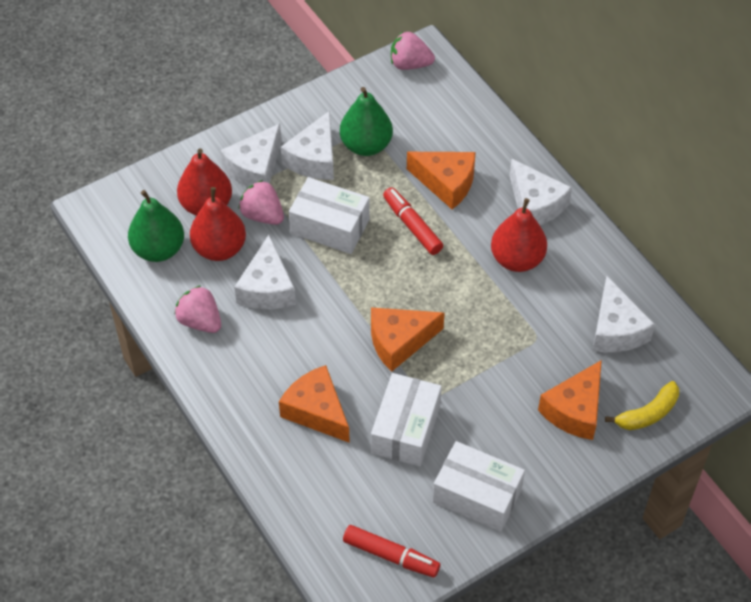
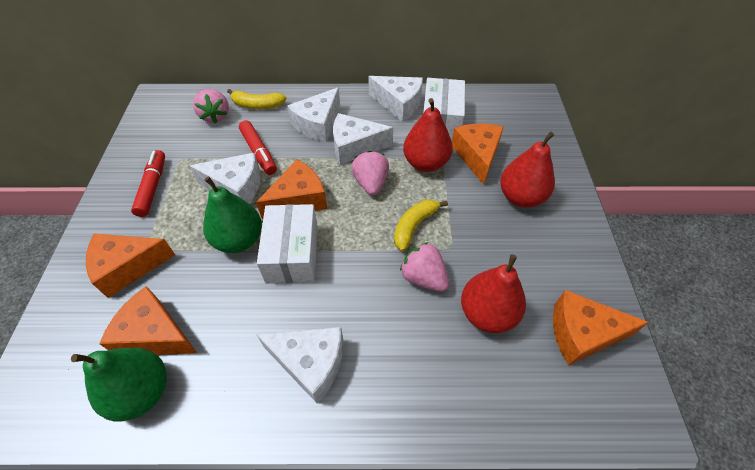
orange cheese: 4 -> 5
white box: 3 -> 2
yellow banana: 1 -> 2

